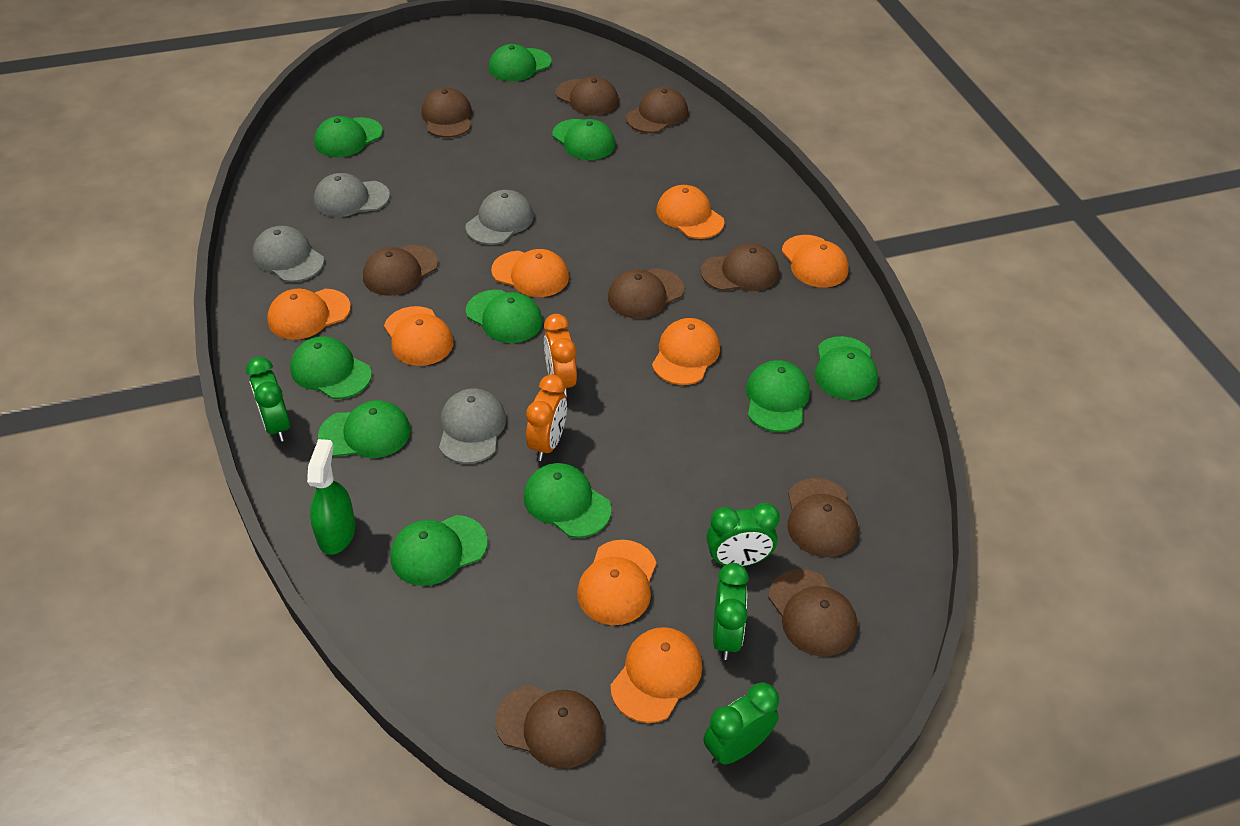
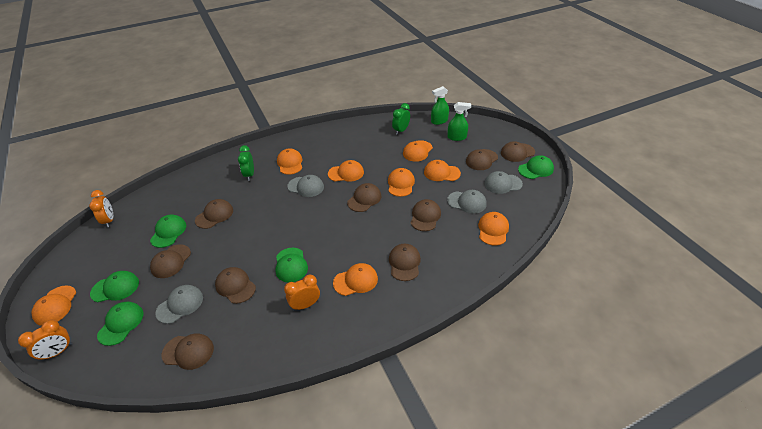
green cap: 10 -> 5
green clock: 4 -> 2
green spray bottle: 1 -> 2
orange clock: 2 -> 3

